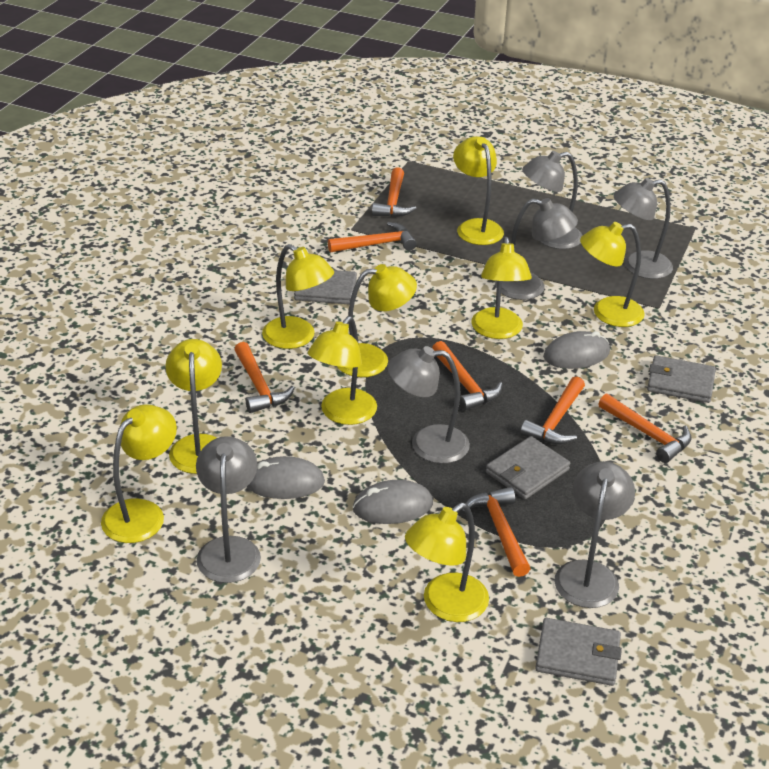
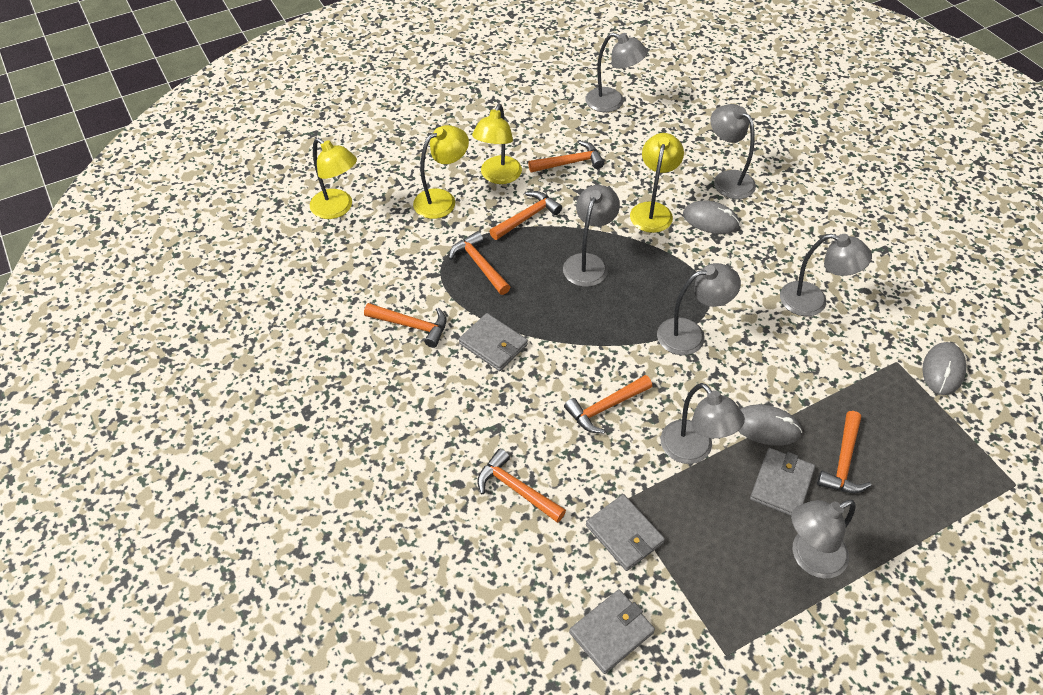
grey lamp: 6 -> 7
yellow lamp: 9 -> 4

